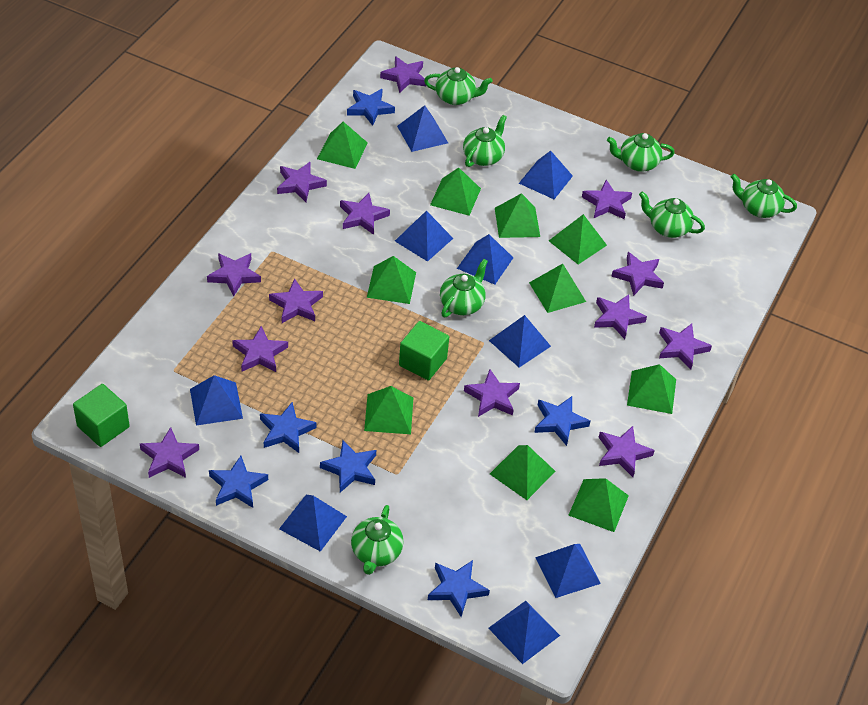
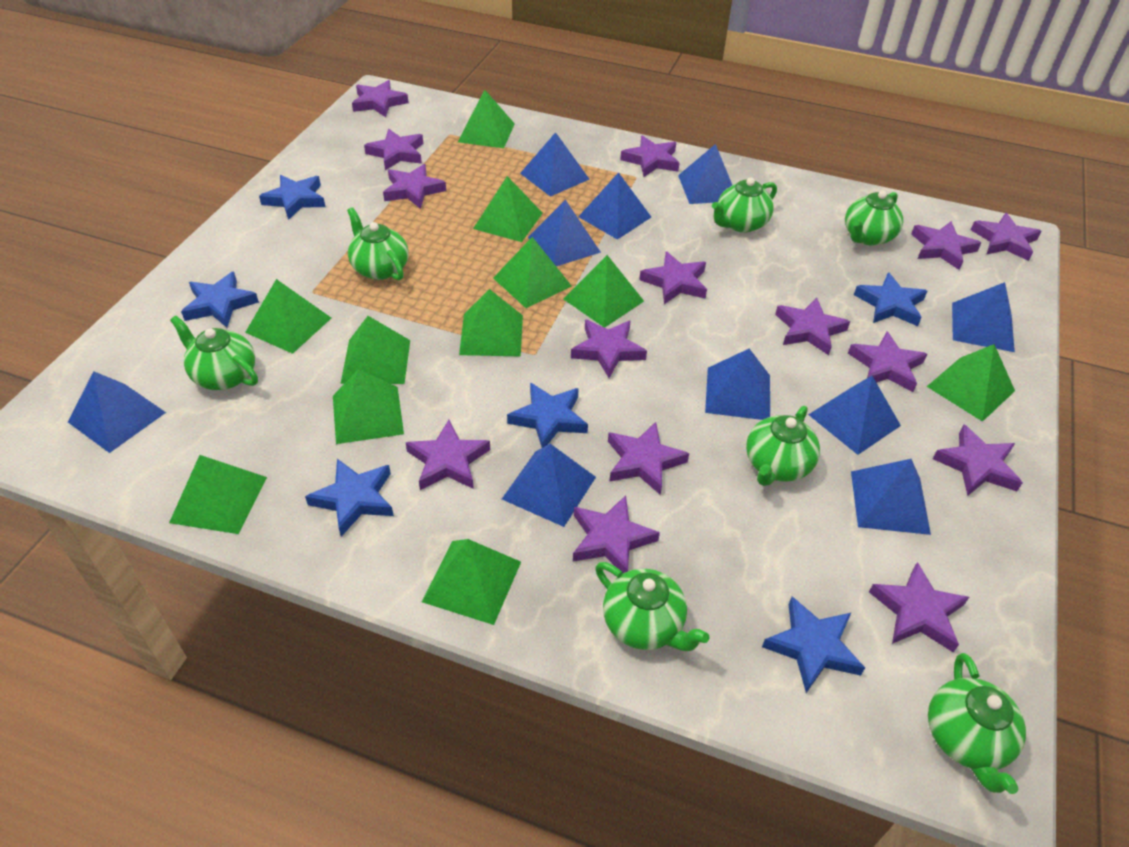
blue pyramid: 9 -> 10
green cube: 2 -> 0
green pyramid: 10 -> 11
purple star: 13 -> 15

